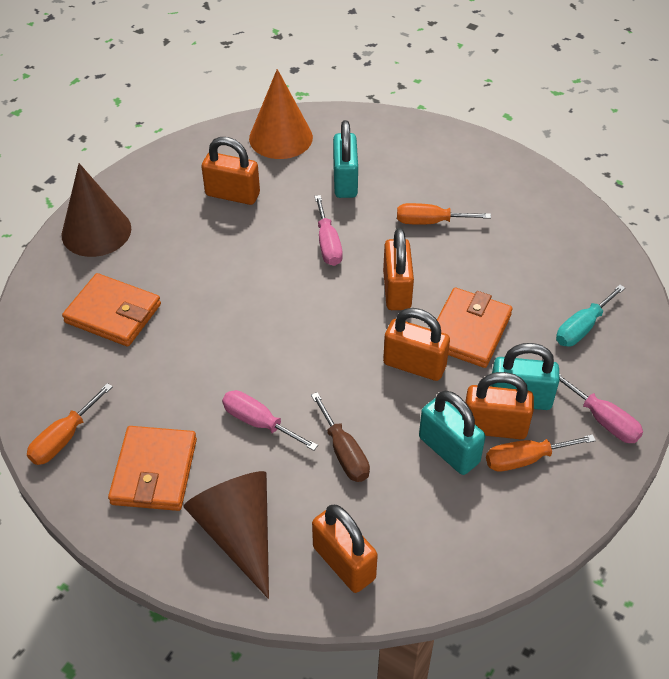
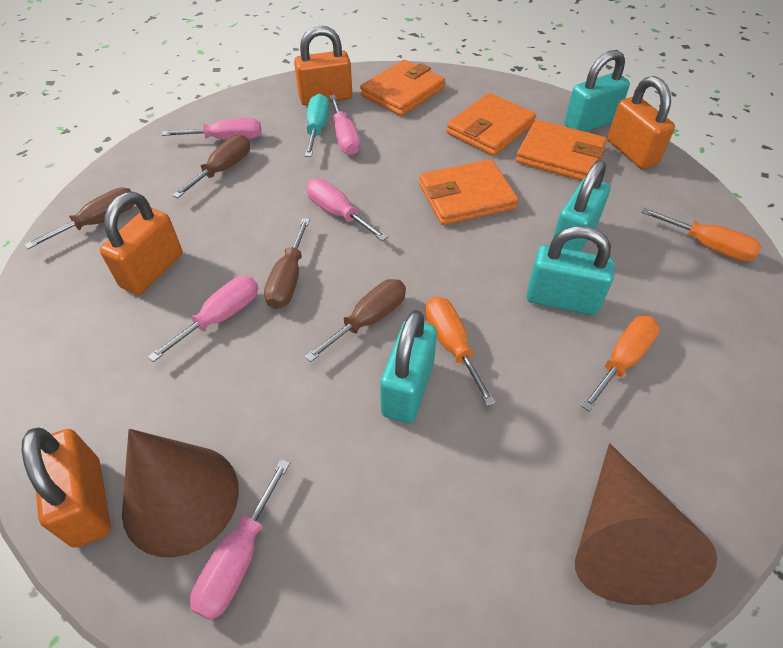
brown screwdriver: 1 -> 4
orange cone: 1 -> 0
orange padlock: 5 -> 4
orange wallet: 3 -> 4
pink screwdriver: 3 -> 5
turquoise padlock: 3 -> 4

